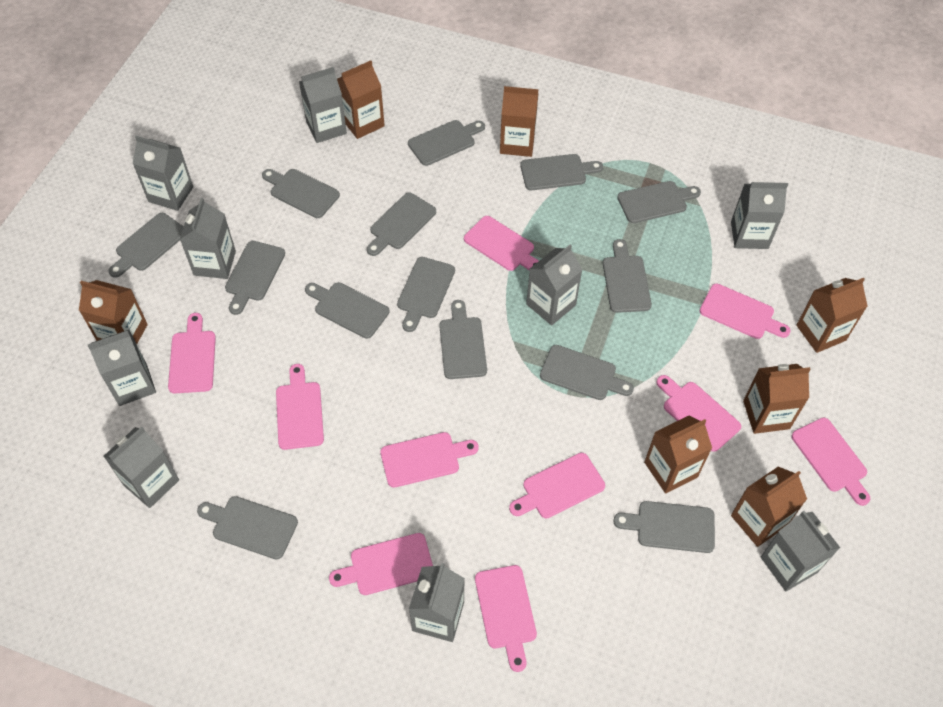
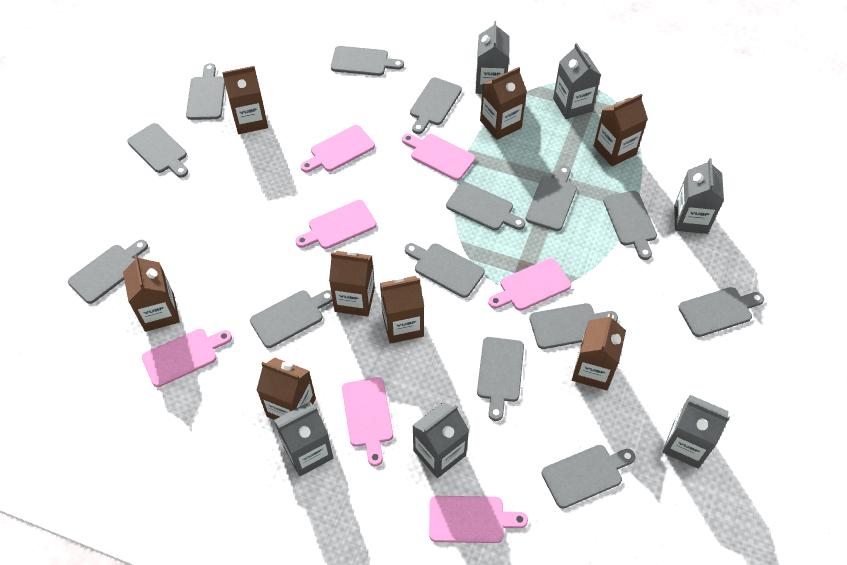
brown carton: 7 -> 8
grey carton: 9 -> 6
pink cutting board: 10 -> 7

